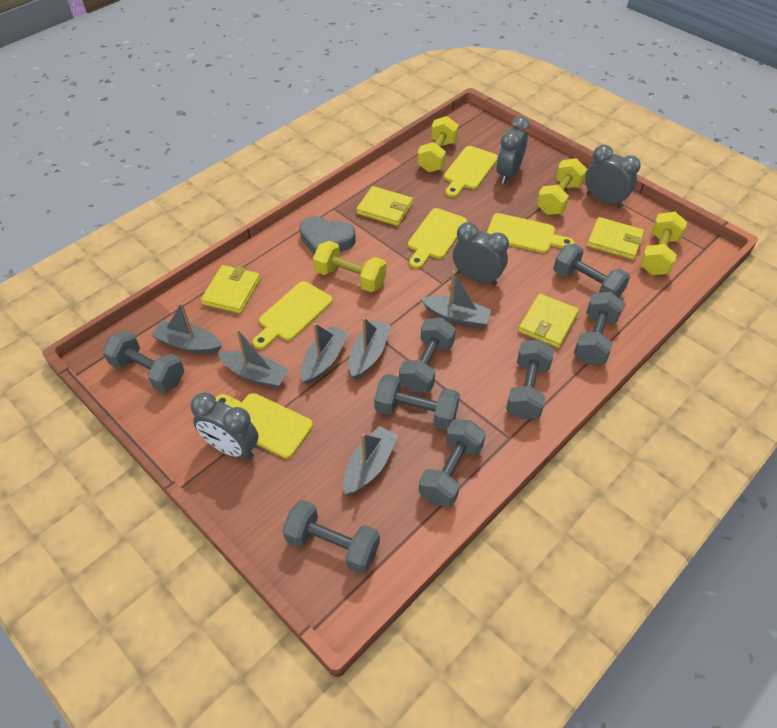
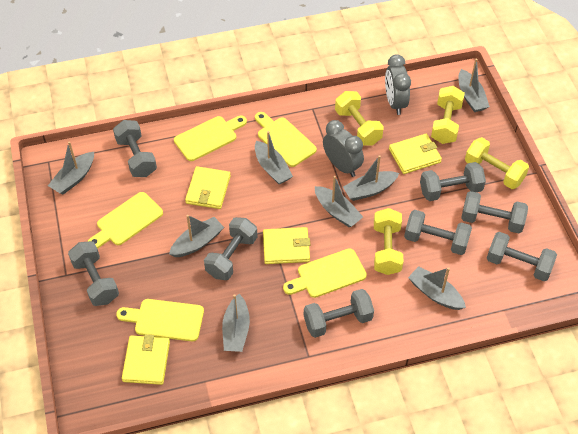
grey boat: 6 -> 8
grey clock: 4 -> 2
grey heart: 1 -> 0

